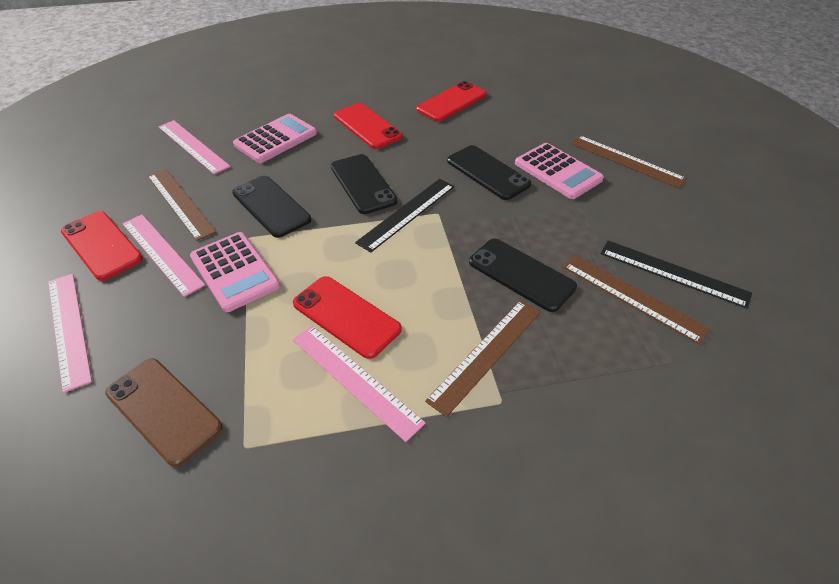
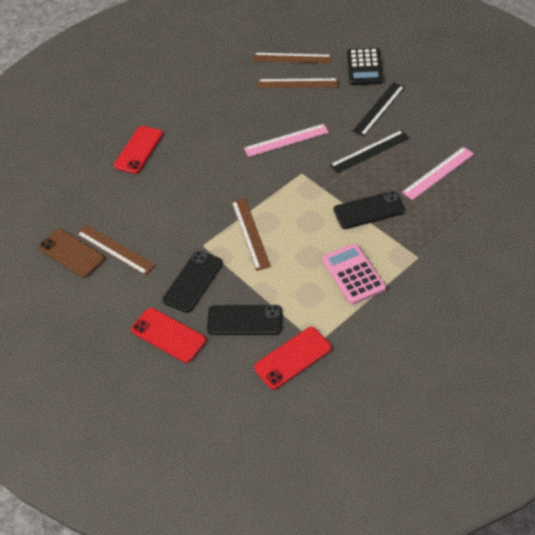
black calculator: 0 -> 1
black phone: 4 -> 3
pink calculator: 3 -> 1
pink ruler: 4 -> 2
red phone: 4 -> 3

